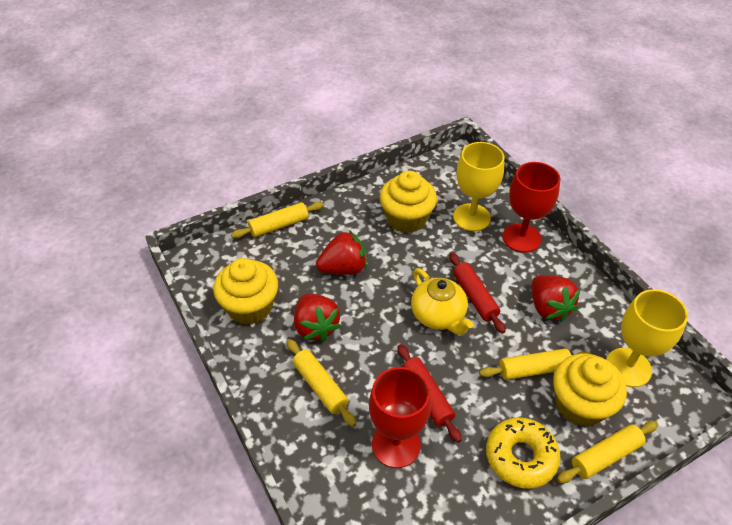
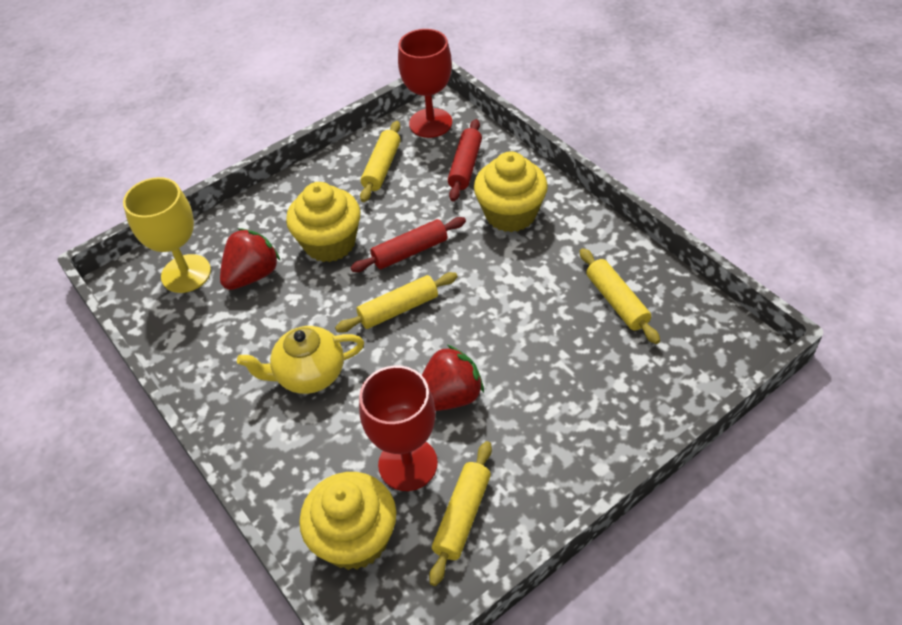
red strawberry: 3 -> 2
yellow donut: 1 -> 0
yellow goblet: 2 -> 1

